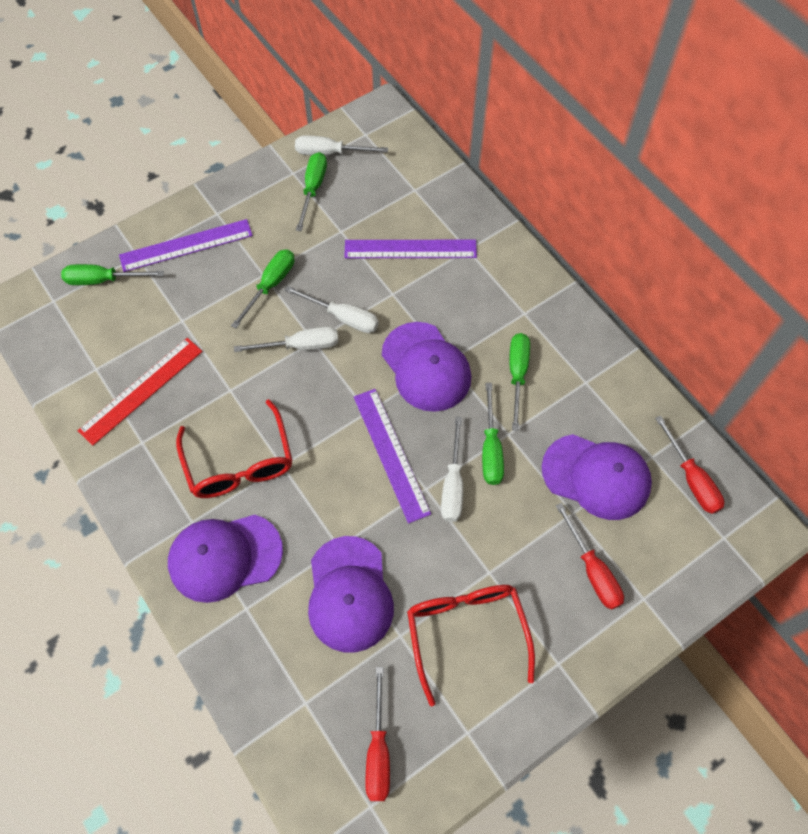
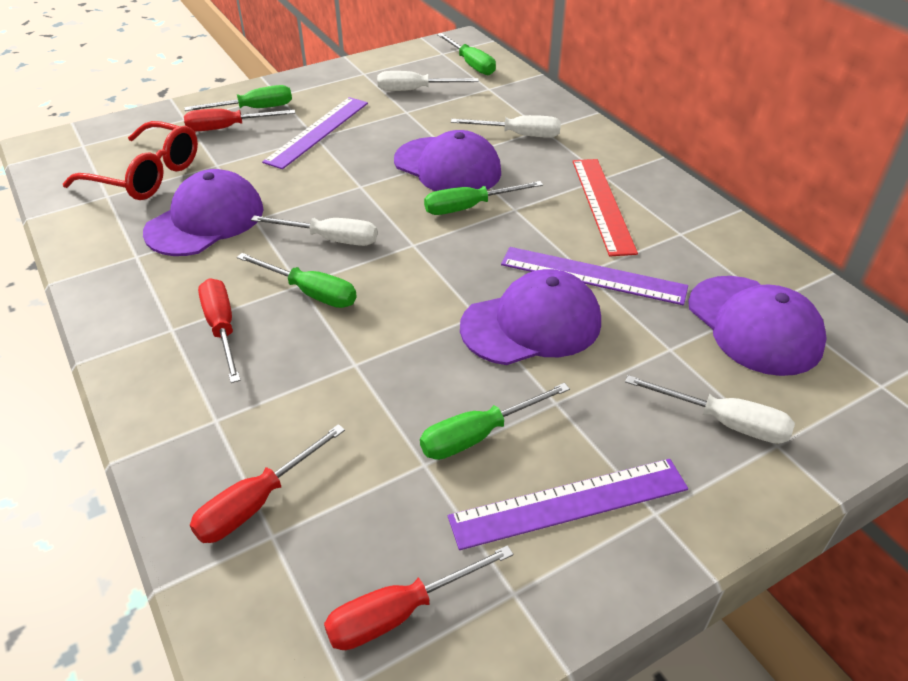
red glasses: 2 -> 1
red screwdriver: 3 -> 4

